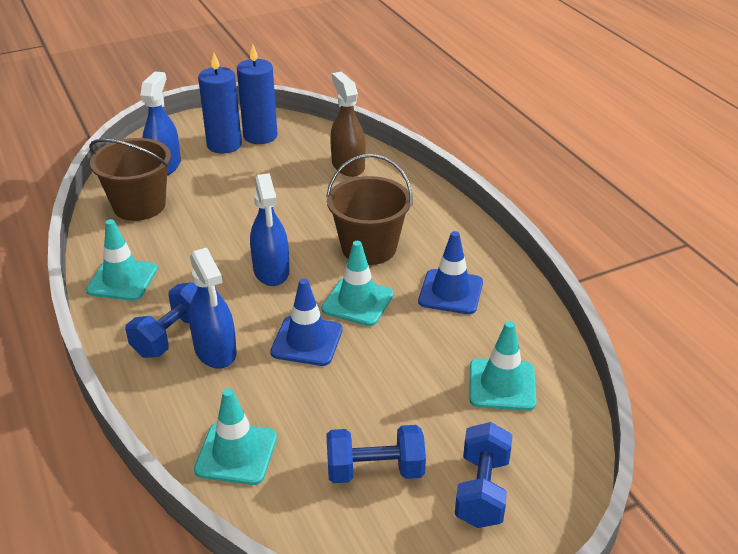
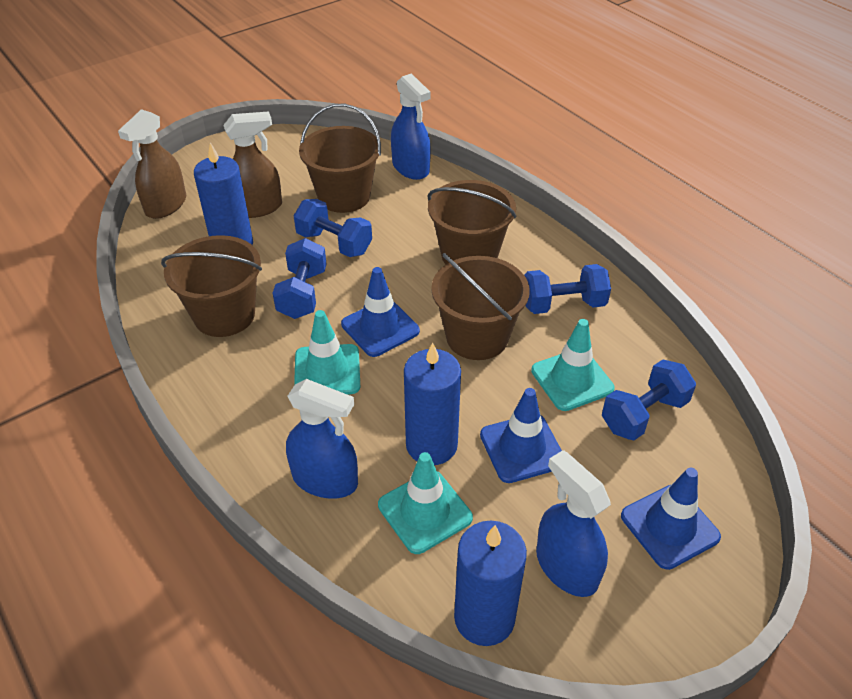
blue candle: 2 -> 3
blue dumbbell: 3 -> 4
blue traffic cone: 2 -> 3
brown bucket: 2 -> 4
brown spray bottle: 1 -> 2
turquoise traffic cone: 4 -> 3

